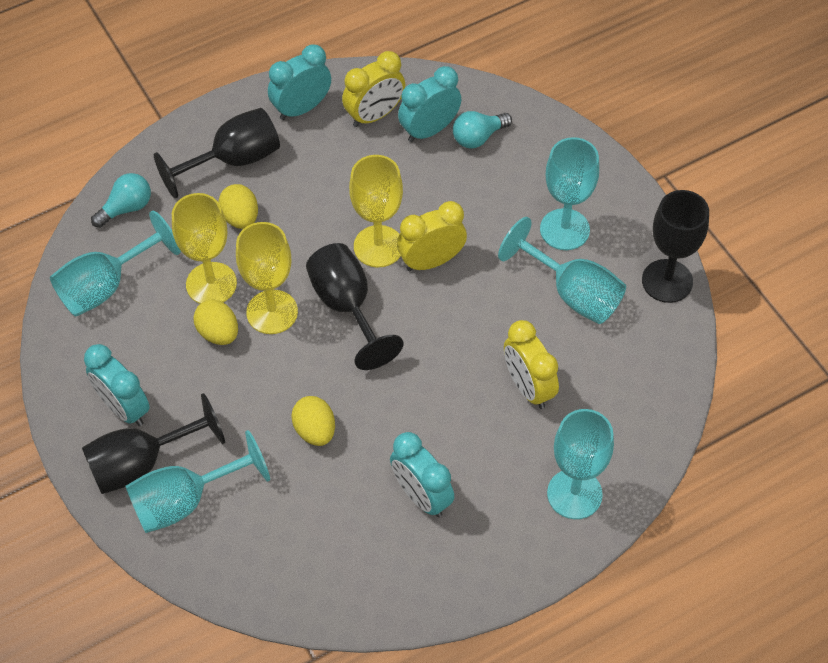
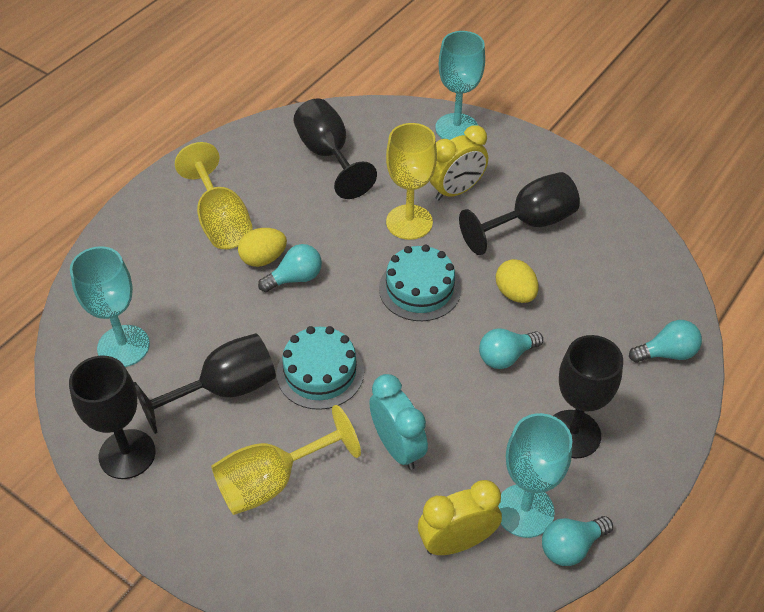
black goblet: 4 -> 5
turquoise cake: 0 -> 2
turquoise clock: 4 -> 1
turquoise goblet: 5 -> 3
turquoise light bulb: 2 -> 4
yellow clock: 3 -> 2
yellow egg: 3 -> 2

